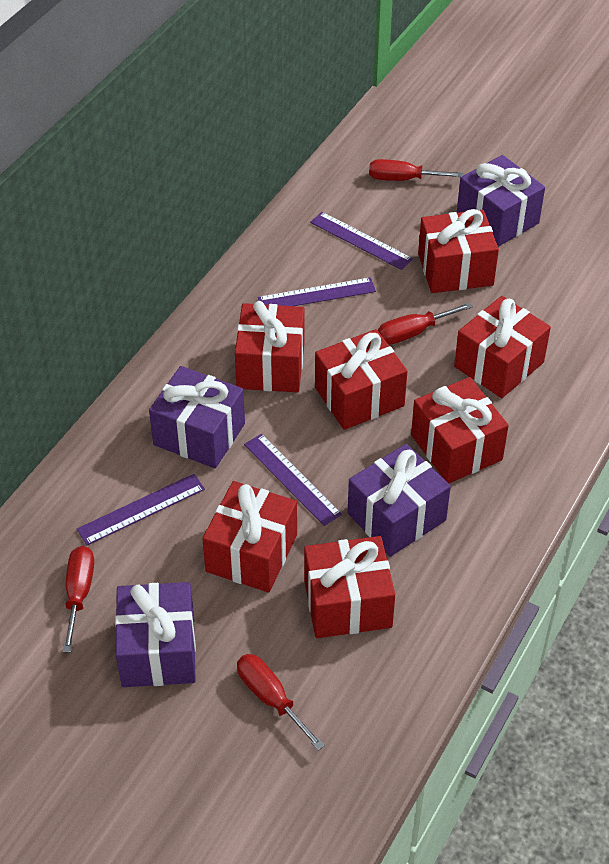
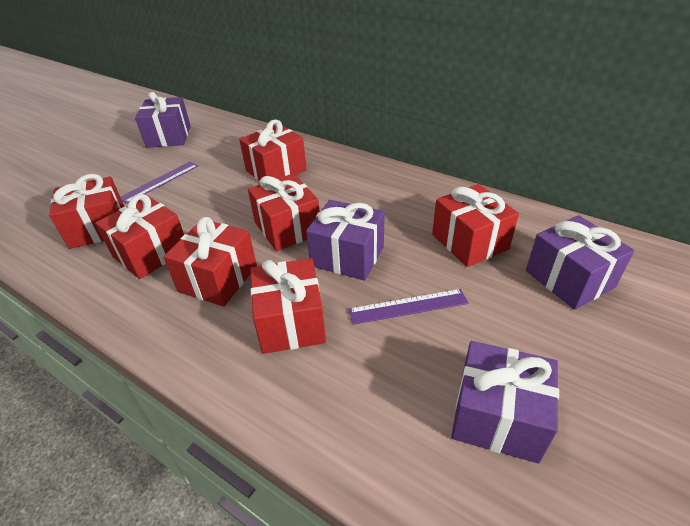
purple ruler: 4 -> 2
red screwdriver: 4 -> 0

